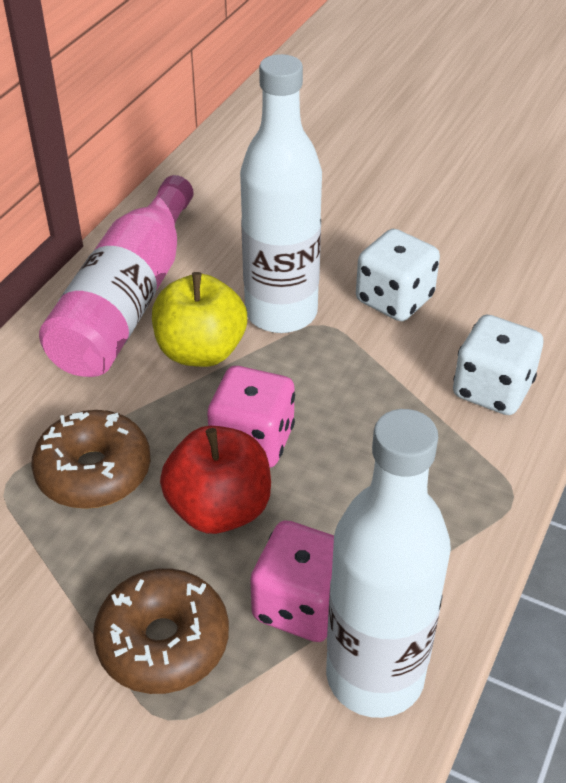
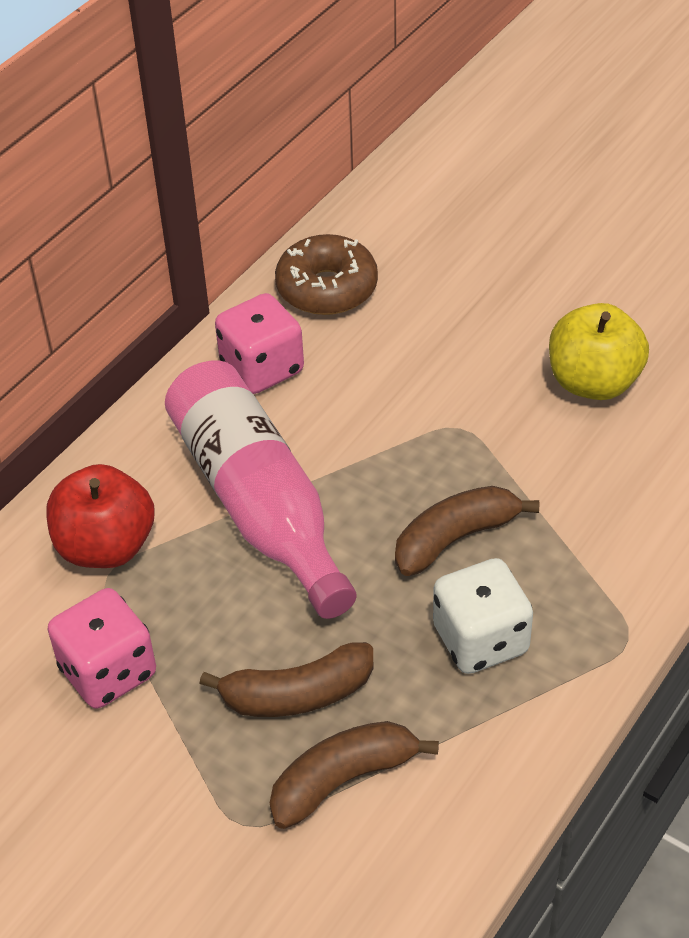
brown banana: 0 -> 3
brown donut: 2 -> 1
white bottle: 2 -> 0
white dice: 2 -> 1

